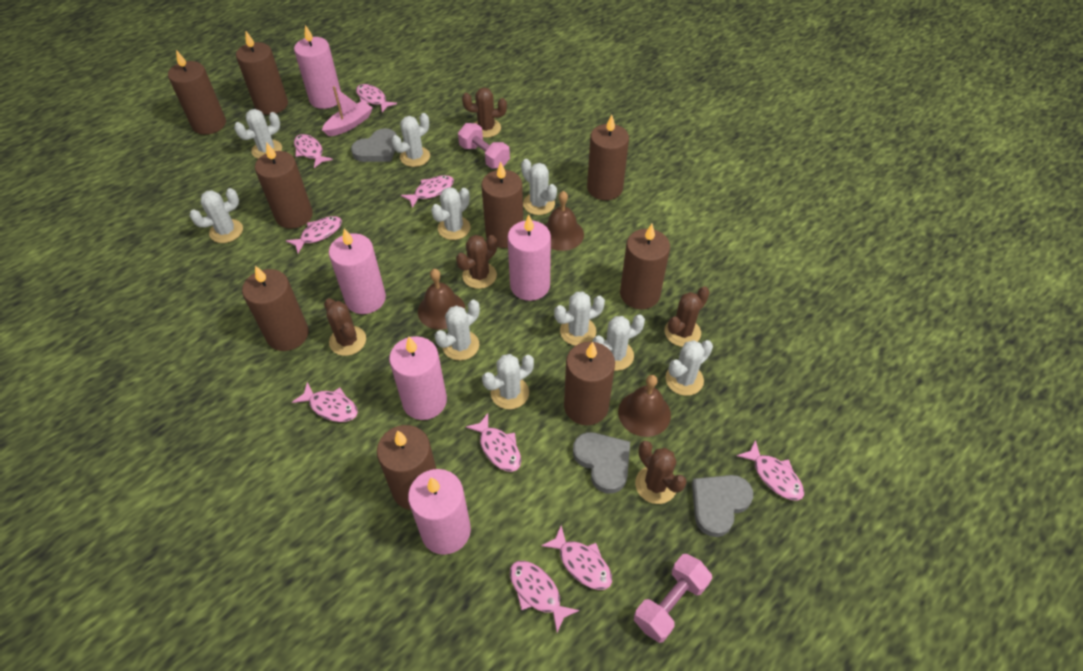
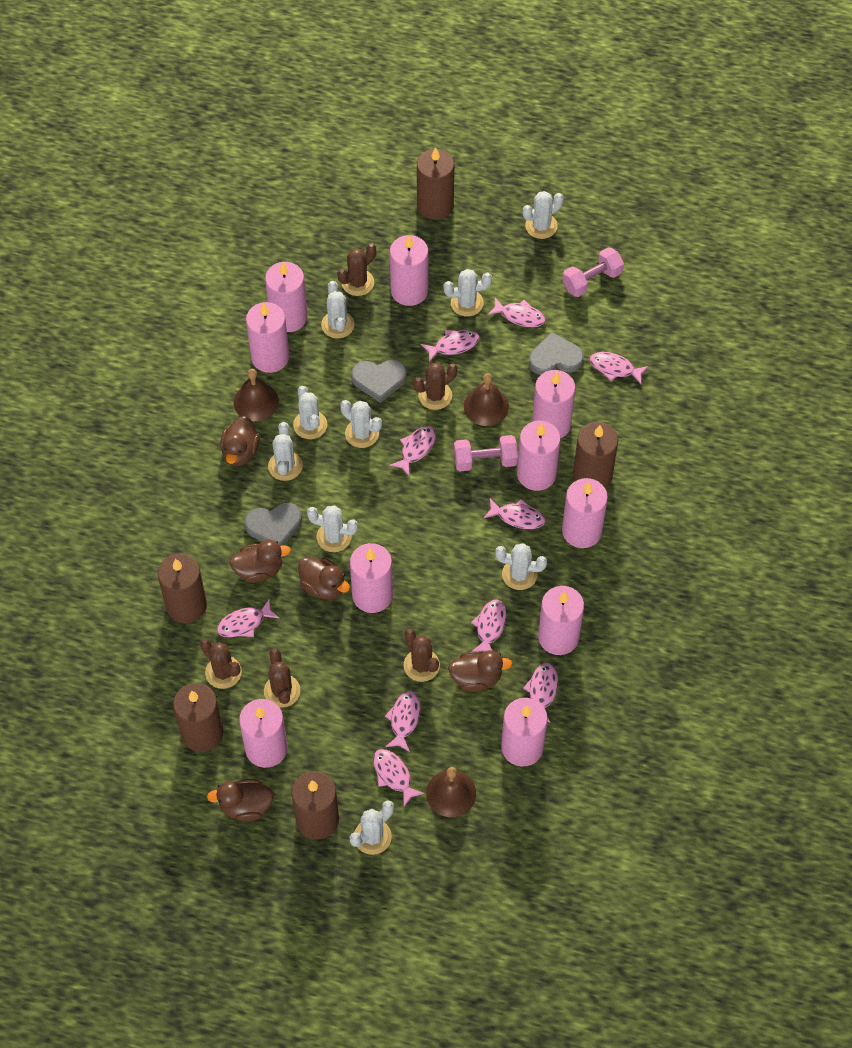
brown candle: 9 -> 5
brown duck: 0 -> 5
pink boat: 1 -> 0
pink candle: 5 -> 10
pink fish: 9 -> 10
white cactus: 10 -> 9

